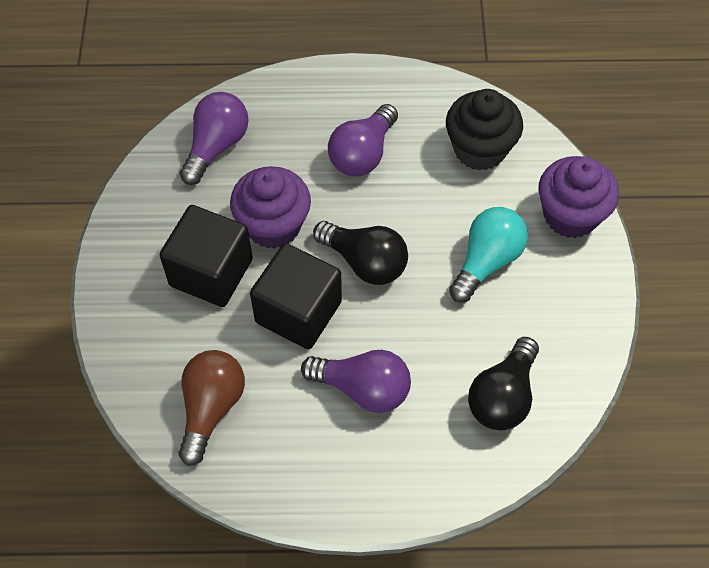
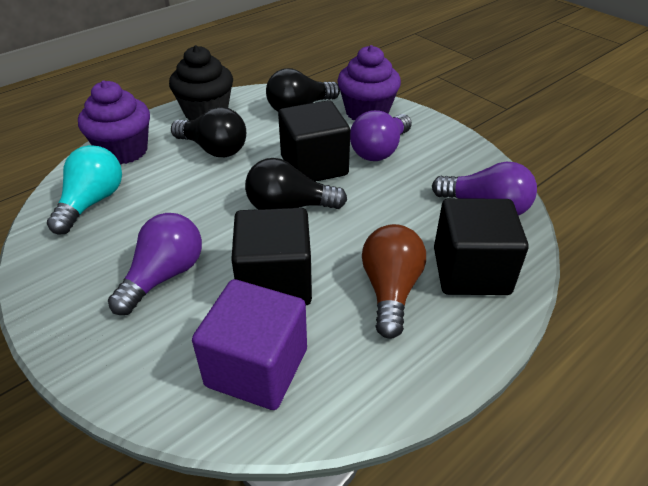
black cube: 2 -> 3
black light bulb: 2 -> 3
purple cube: 0 -> 1

